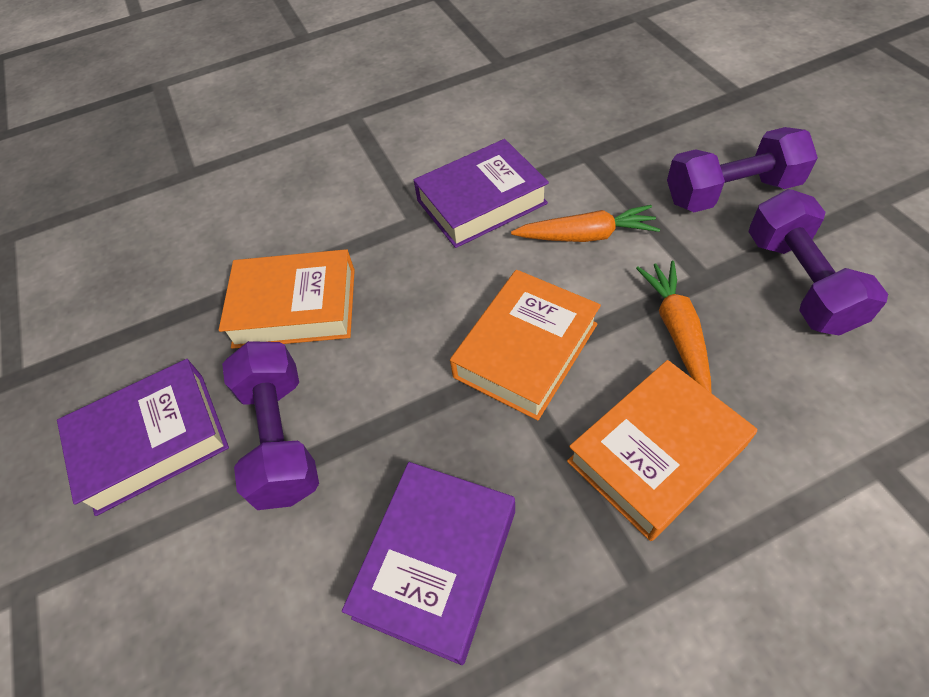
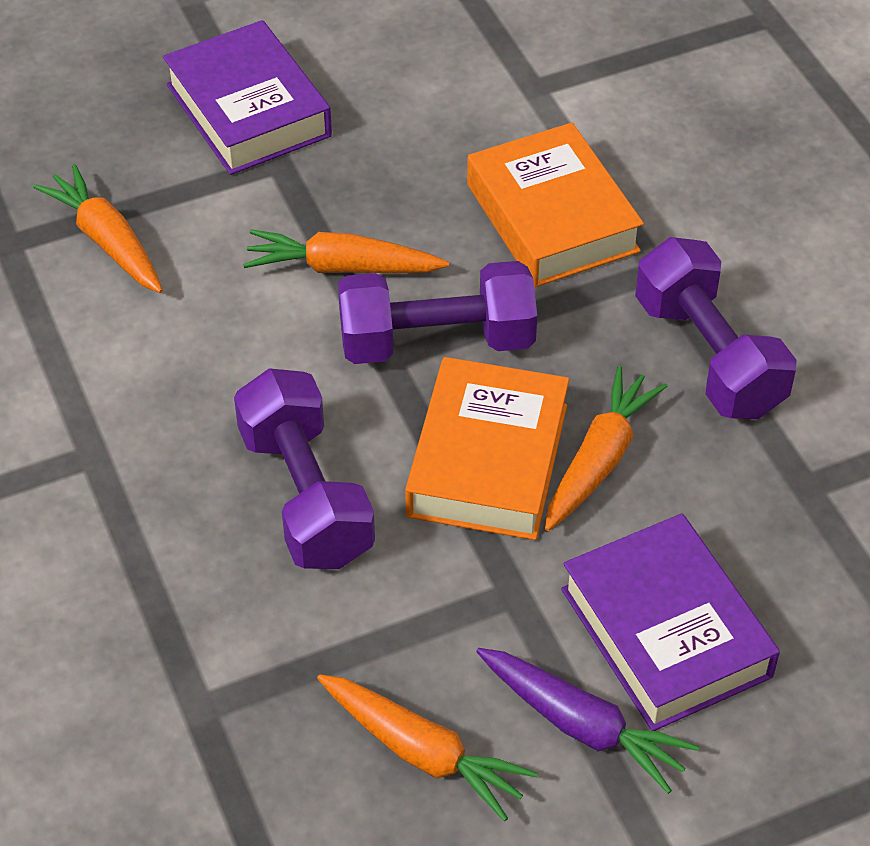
orange book: 3 -> 2
orange carrot: 2 -> 4
purple book: 3 -> 2
purple carrot: 0 -> 1

